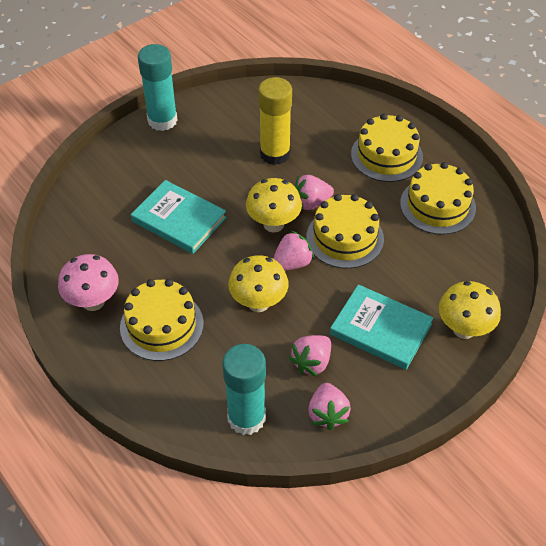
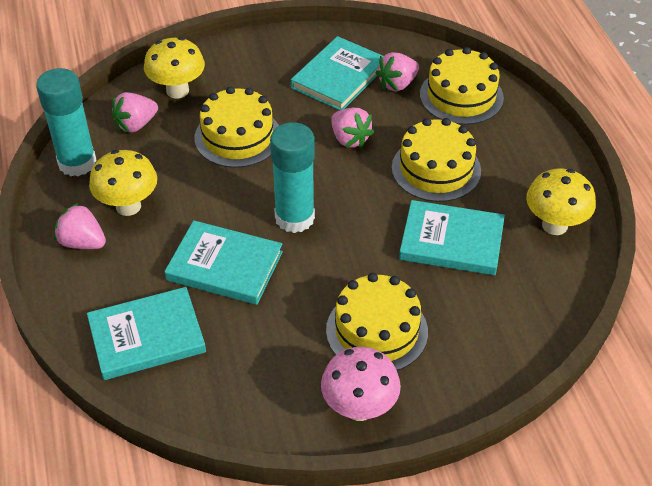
turquoise book: 2 -> 4
yellow glue stick: 1 -> 0

